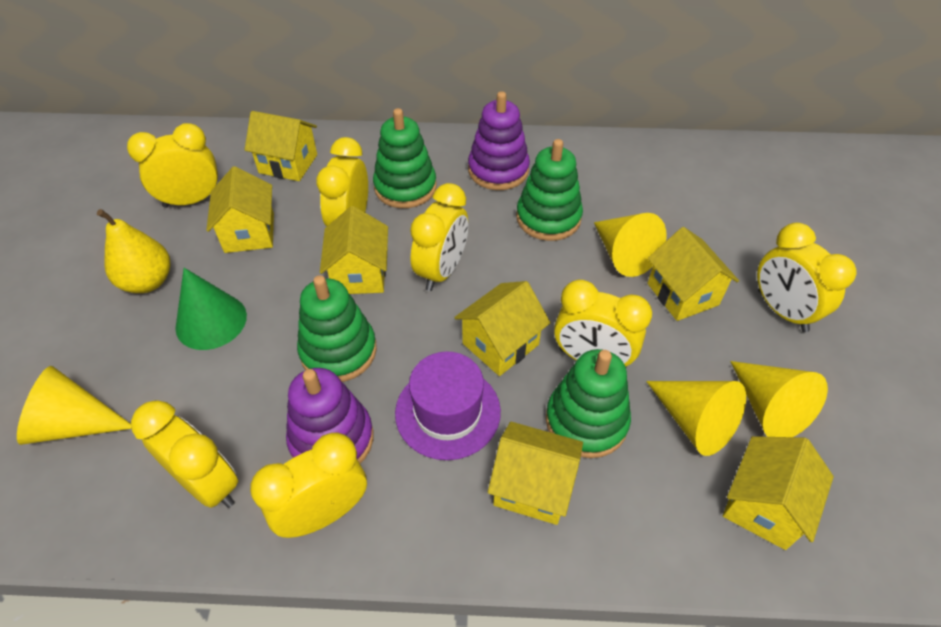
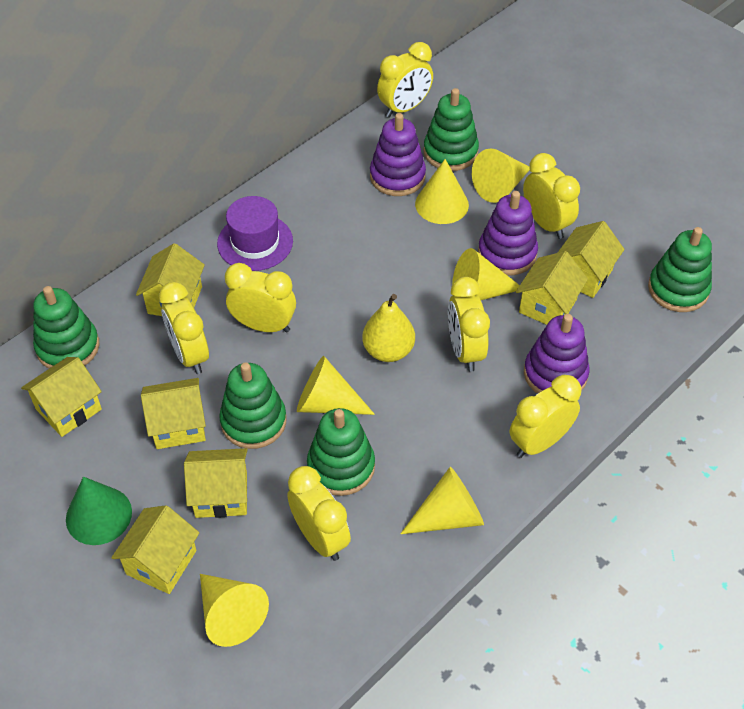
green stacking toy: 4 -> 5
purple stacking toy: 2 -> 3
yellow cone: 4 -> 6

